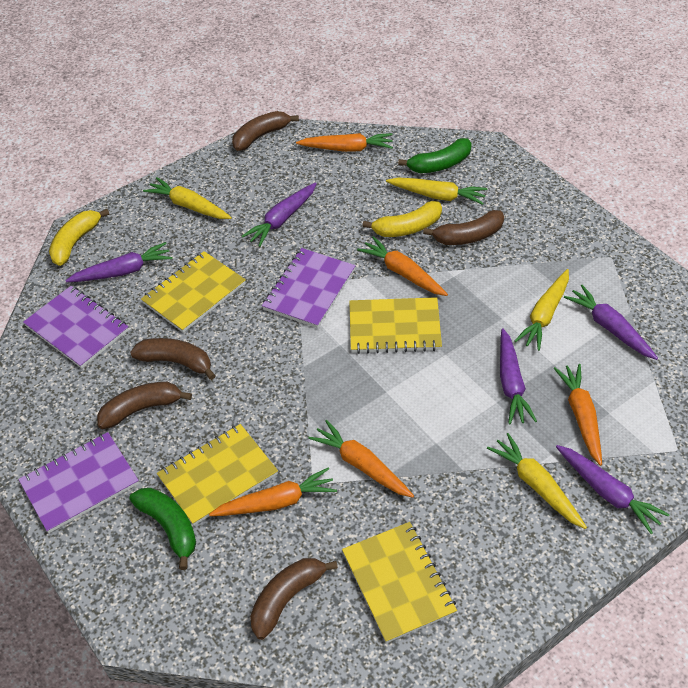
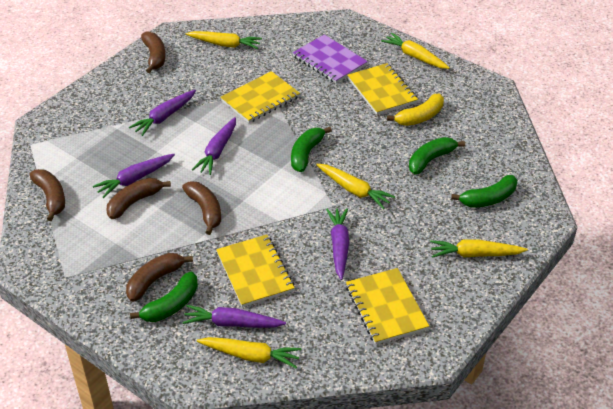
green banana: 2 -> 4
orange carrot: 5 -> 0
purple notebook: 3 -> 1
yellow banana: 2 -> 1
yellow carrot: 4 -> 5

